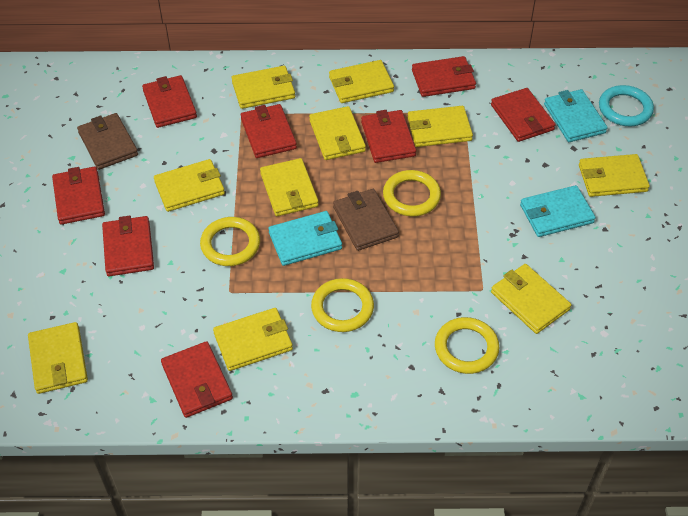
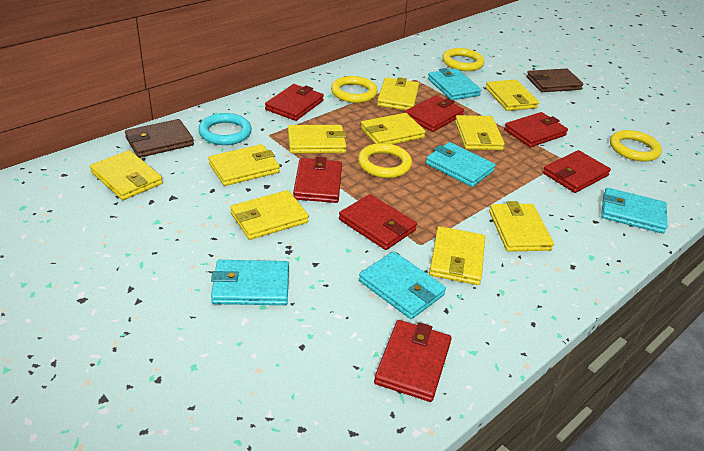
red wallet: 8 -> 7
turquoise wallet: 3 -> 5

